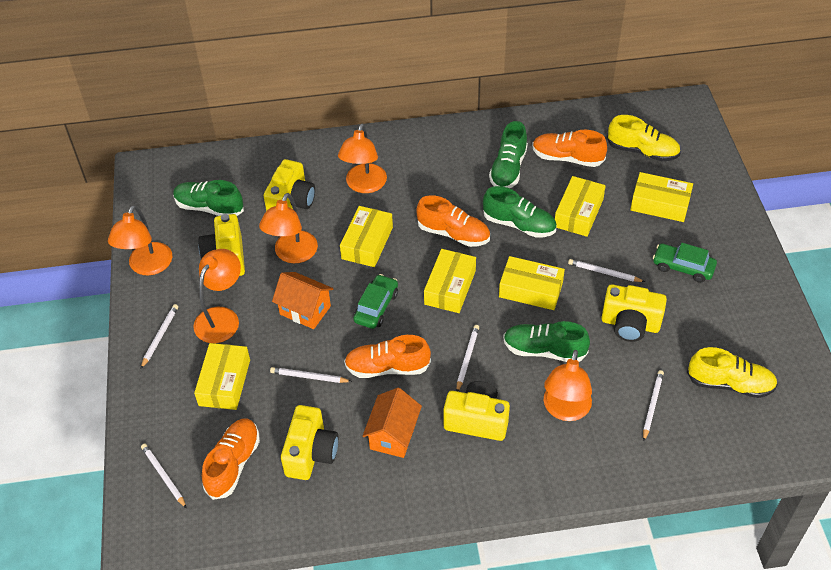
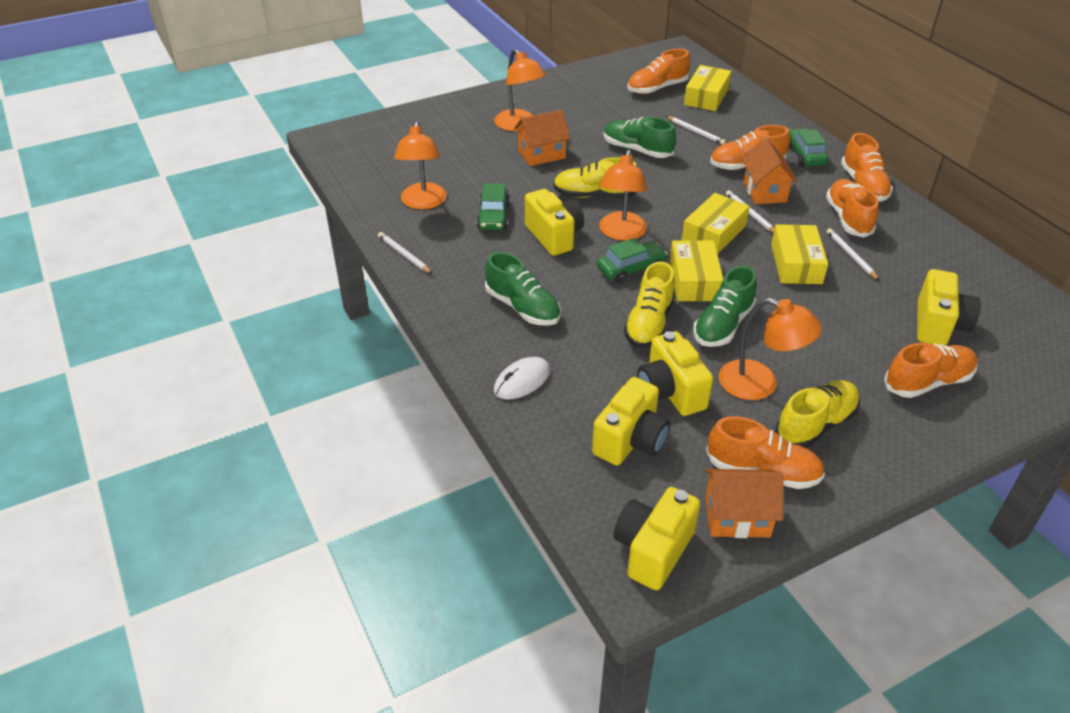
green car: 2 -> 3
green shoe: 4 -> 3
orange house: 2 -> 3
orange lamp: 5 -> 4
orange shoe: 4 -> 6
white mouse: 0 -> 1
white pencil: 6 -> 4
yellow box: 6 -> 4
yellow shoe: 2 -> 3

